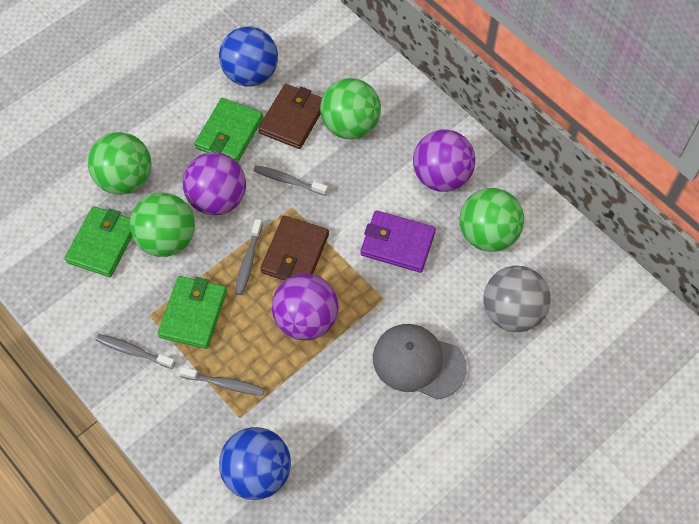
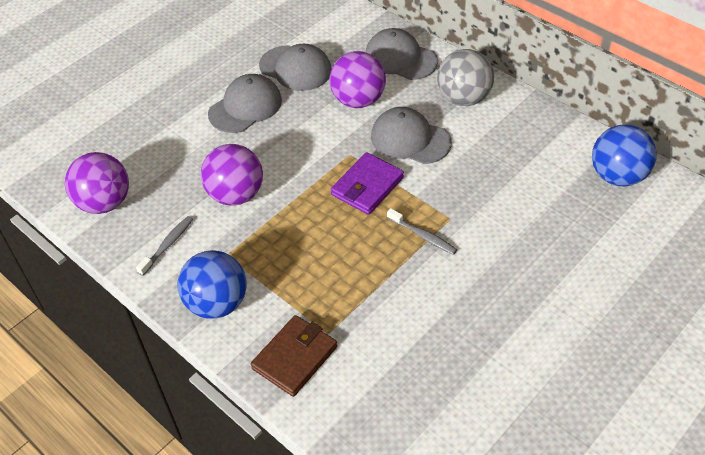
brown wallet: 2 -> 1
green ball: 4 -> 0
green wallet: 3 -> 0
grey cap: 1 -> 4
grey toothbrush: 4 -> 2

